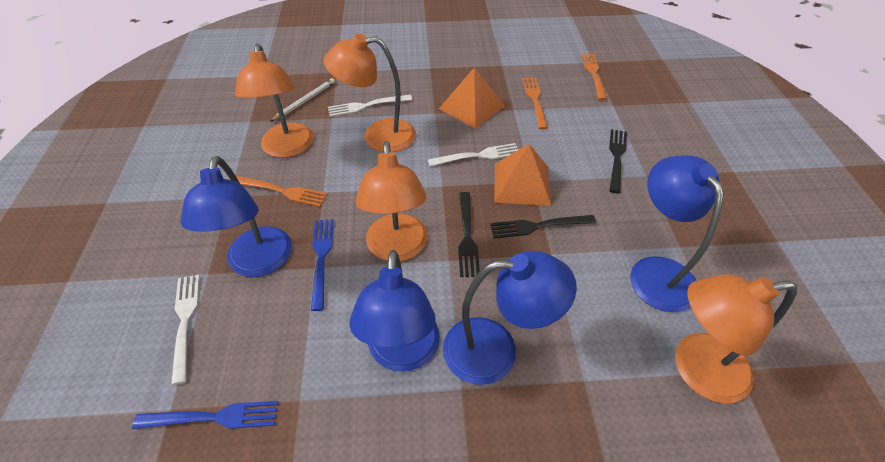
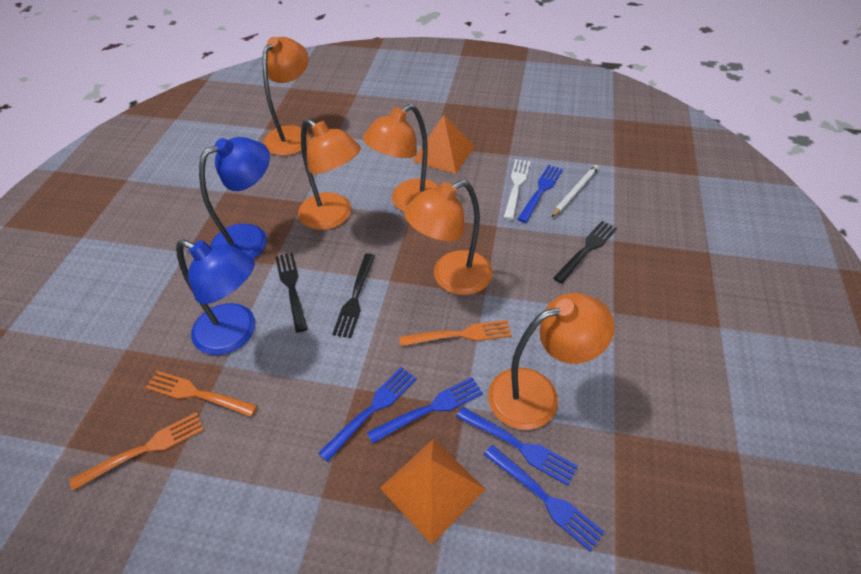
blue fork: 2 -> 5
blue lamp: 4 -> 2
orange lamp: 4 -> 5
white fork: 3 -> 1

